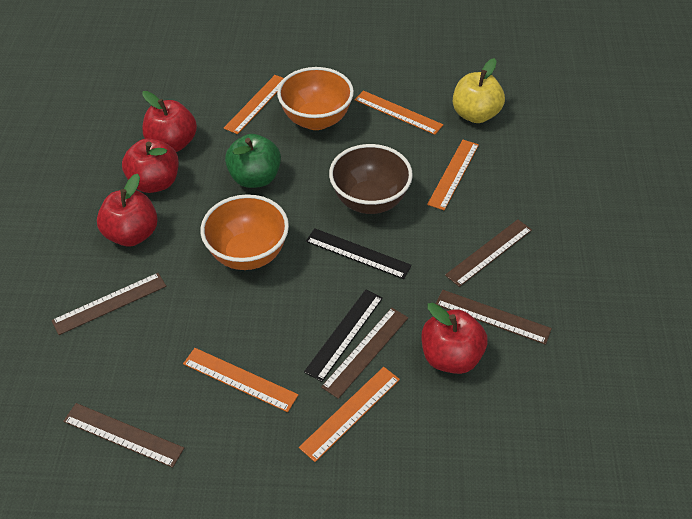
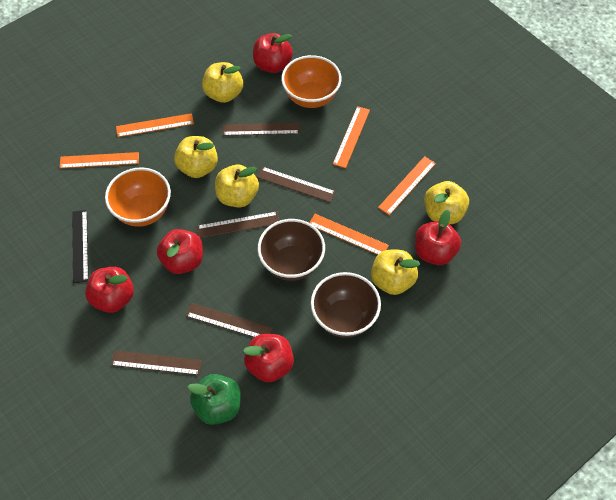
black ruler: 2 -> 1
brown bowl: 1 -> 2
red apple: 4 -> 5
yellow apple: 1 -> 5

